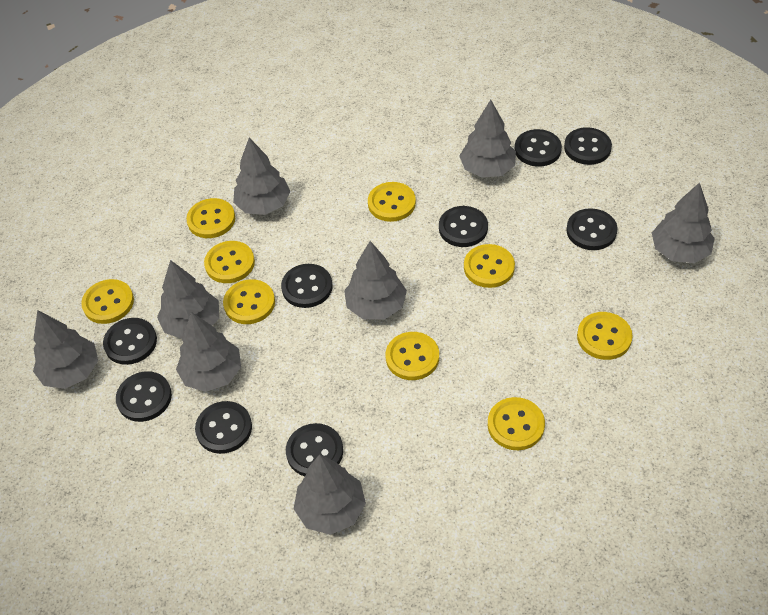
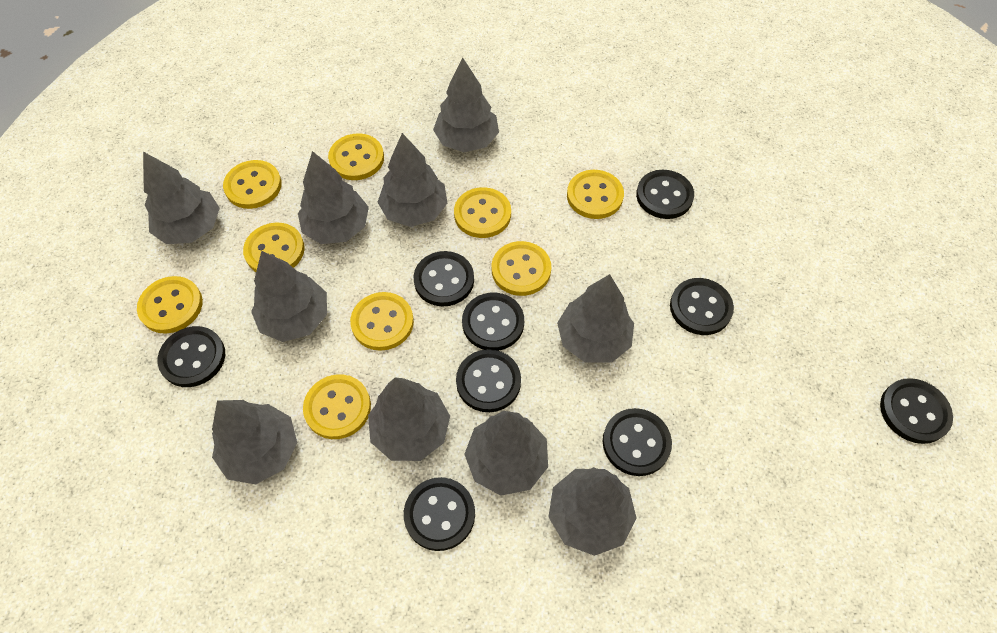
grey tree: 8 -> 10

